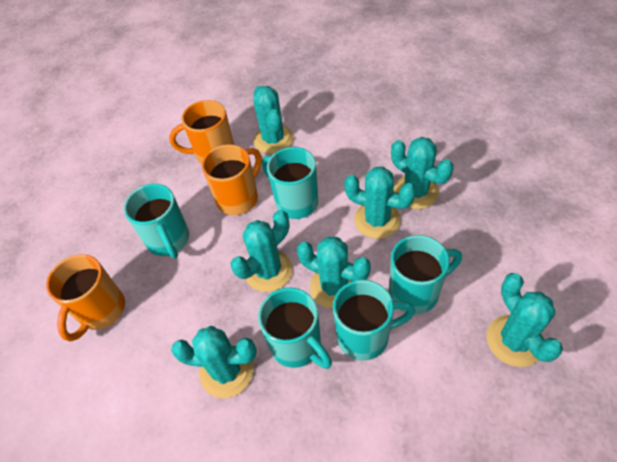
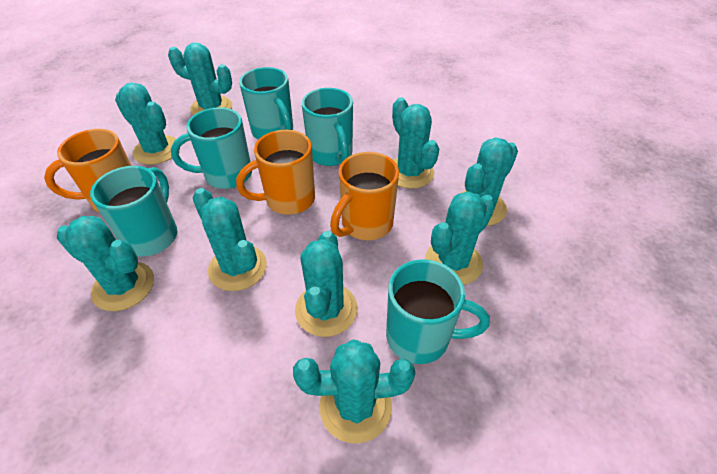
turquoise cactus: 7 -> 9

